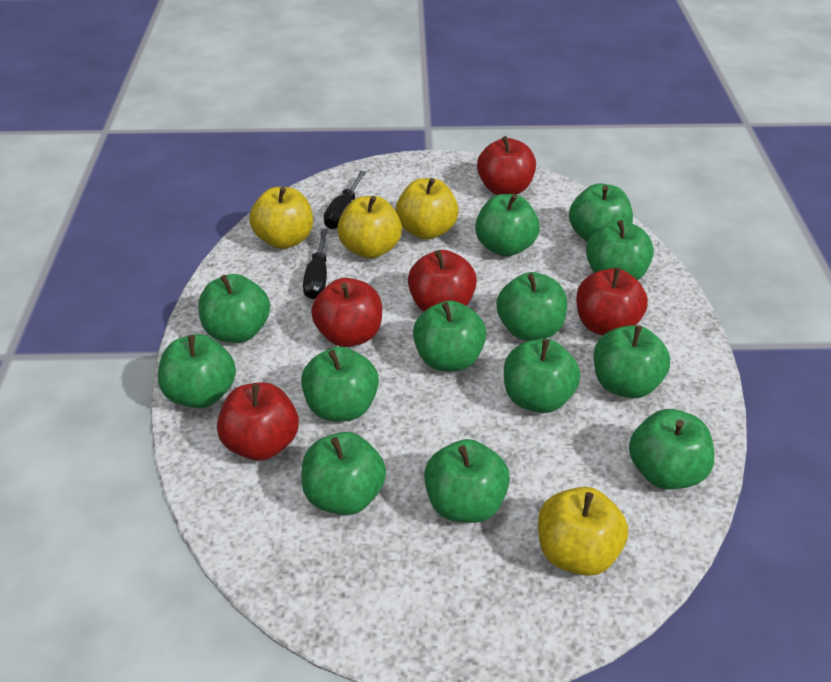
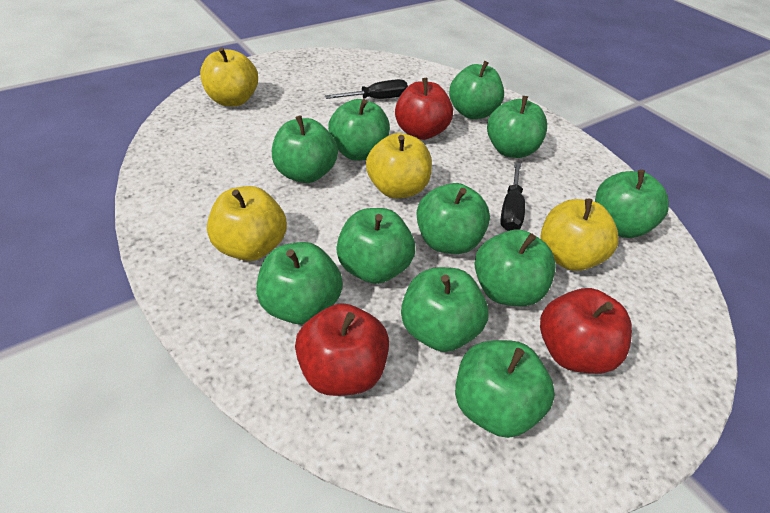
green apple: 13 -> 11
red apple: 5 -> 3

